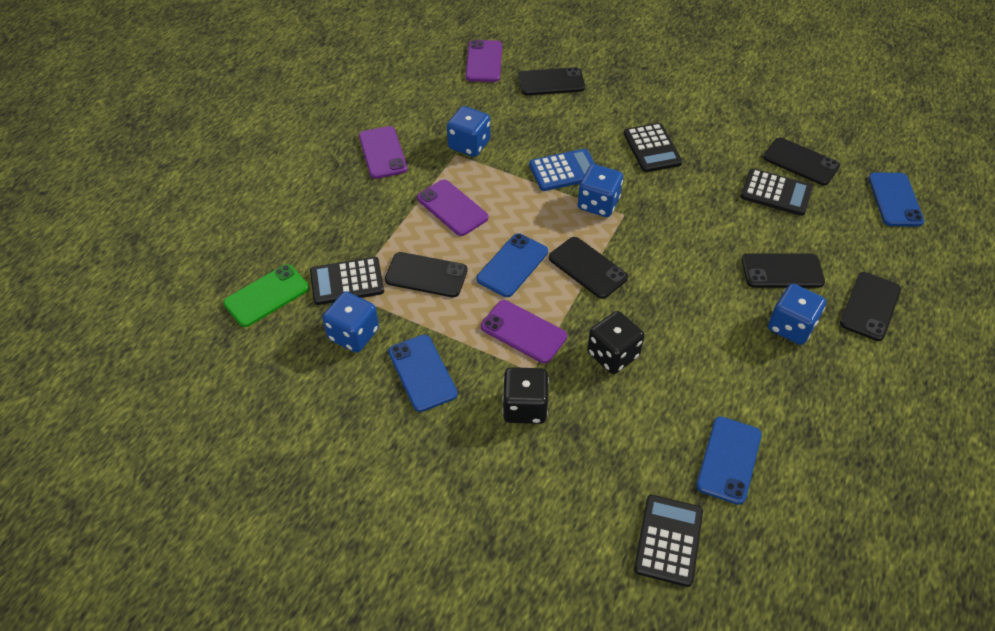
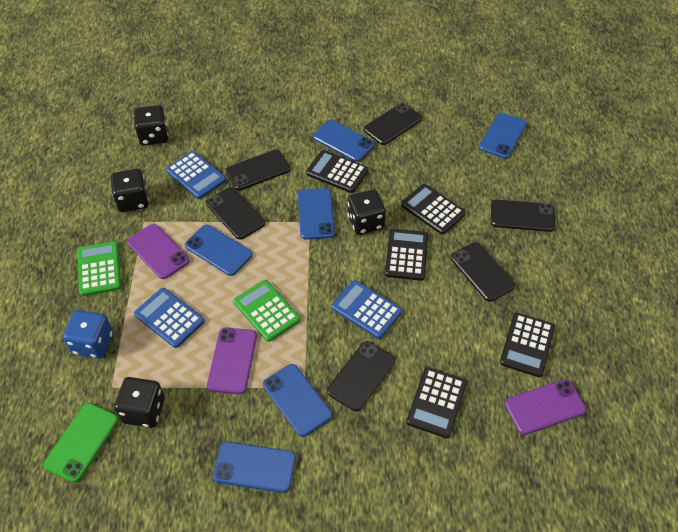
black calculator: 4 -> 5
black dice: 2 -> 4
blue calculator: 1 -> 3
blue dice: 4 -> 1
blue phone: 4 -> 6
green calculator: 0 -> 2
purple phone: 4 -> 3

